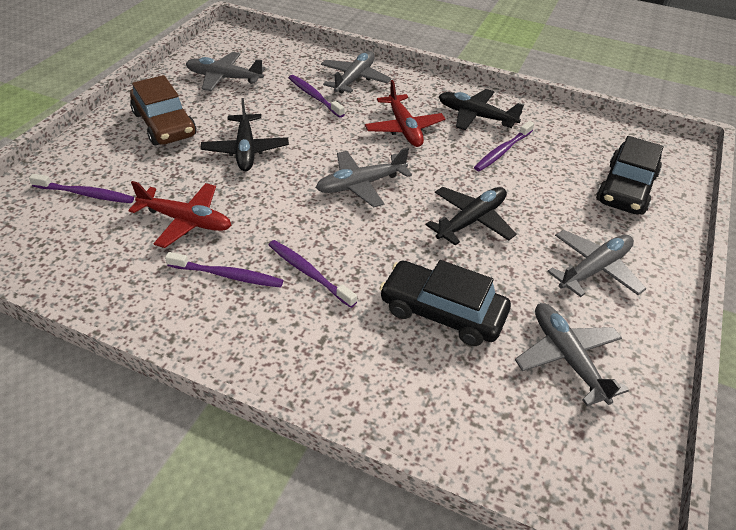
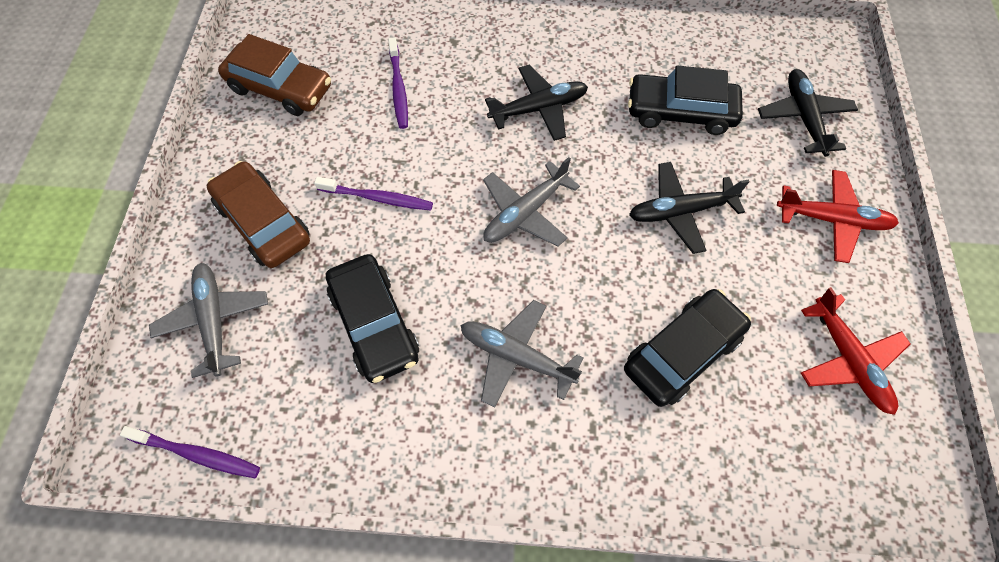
black car: 2 -> 3
brown car: 1 -> 2
grey plane: 5 -> 3
purple toothbrush: 5 -> 3

